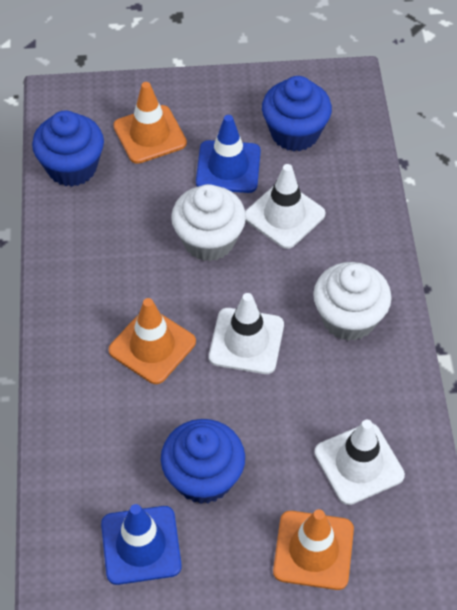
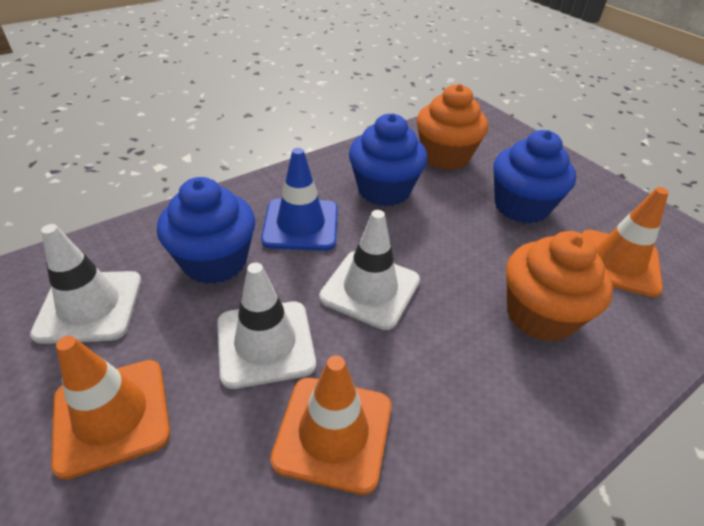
blue traffic cone: 2 -> 1
orange cupcake: 0 -> 2
white cupcake: 2 -> 0

